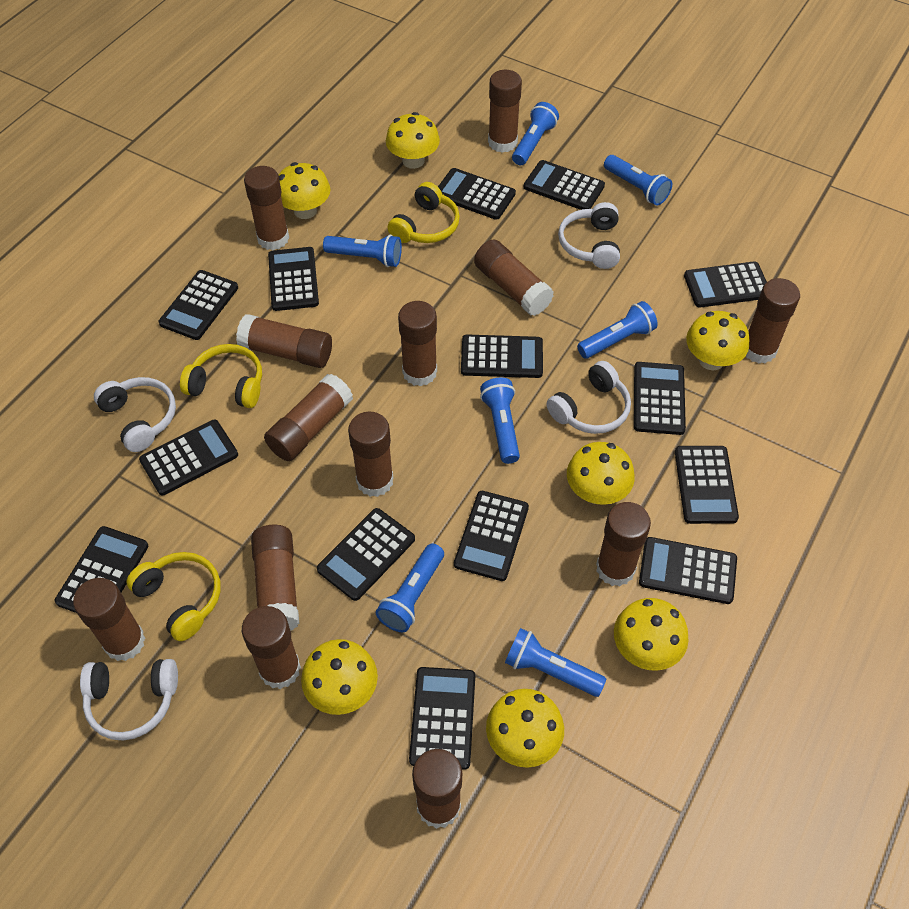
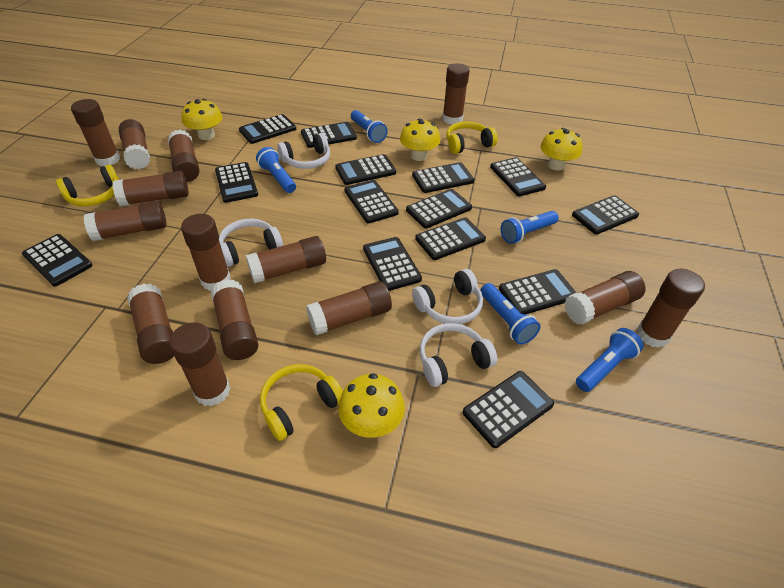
blue flashlight: 7 -> 5
brown glue stick: 13 -> 14
yellow mushroom: 7 -> 4

